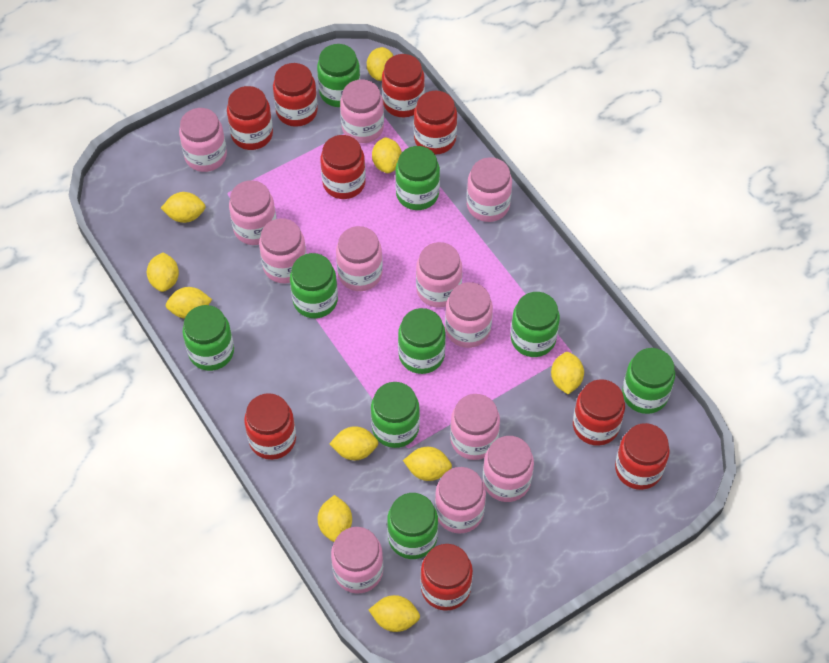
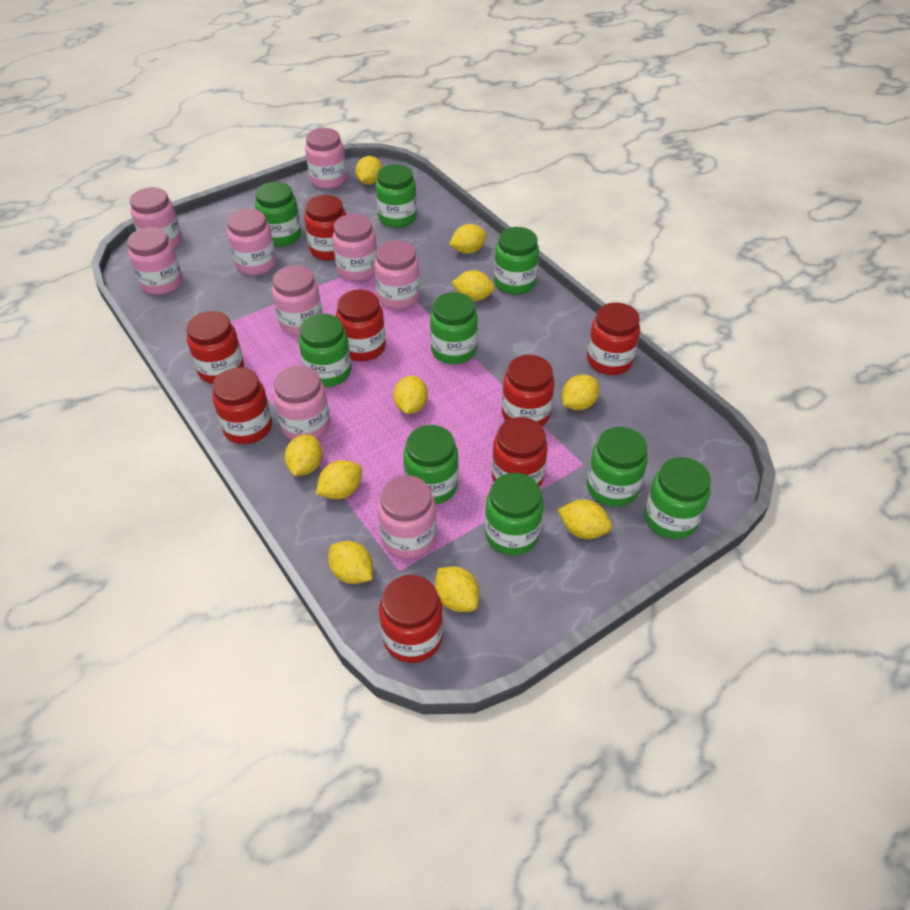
pink jar: 12 -> 9
red jar: 9 -> 8

